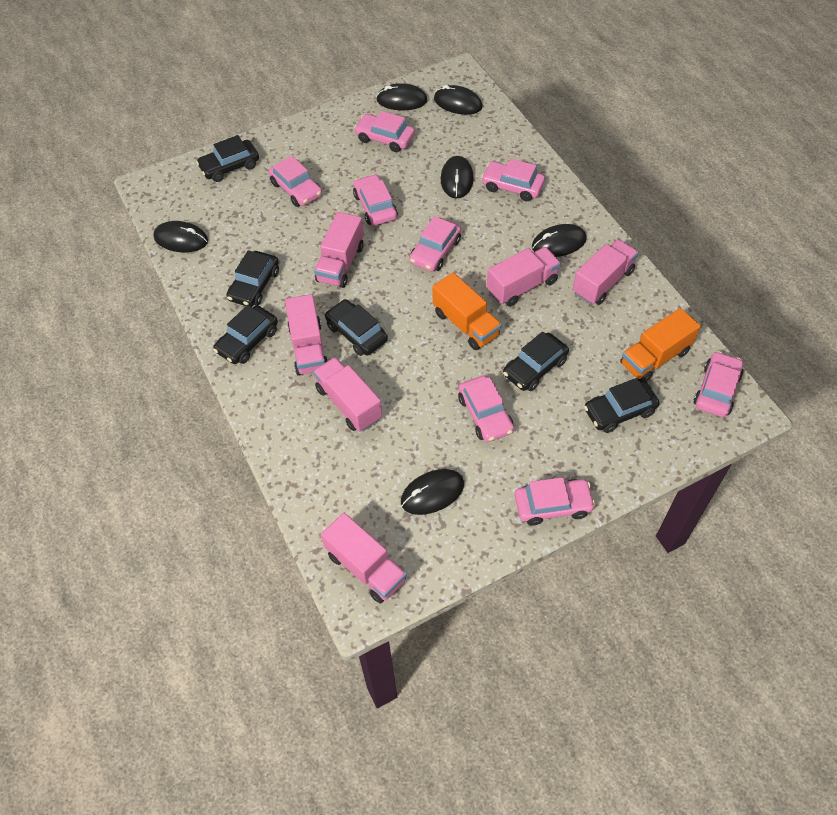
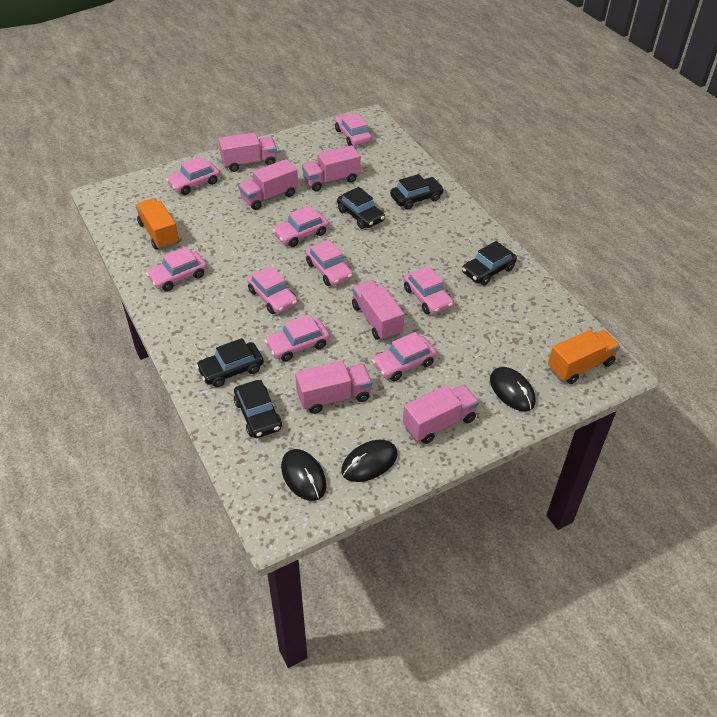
black car: 6 -> 5
black mouse: 6 -> 3
pink car: 8 -> 9

